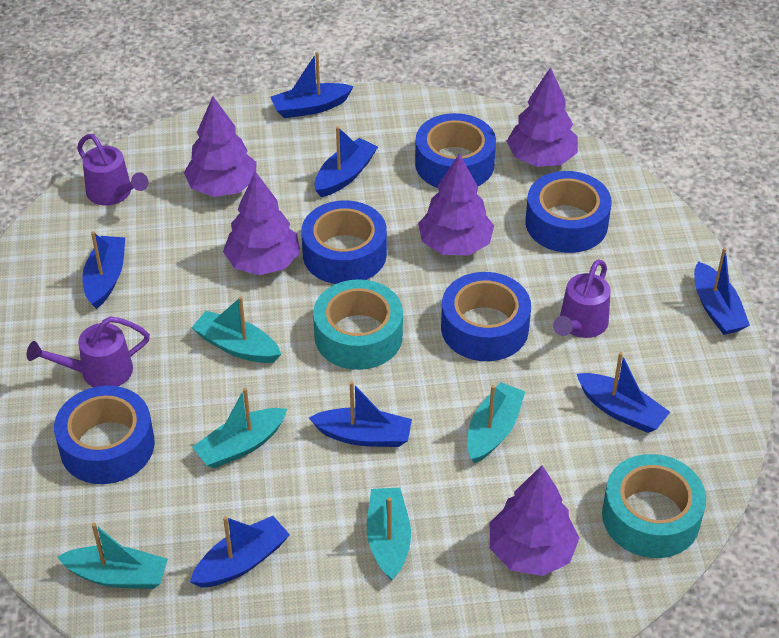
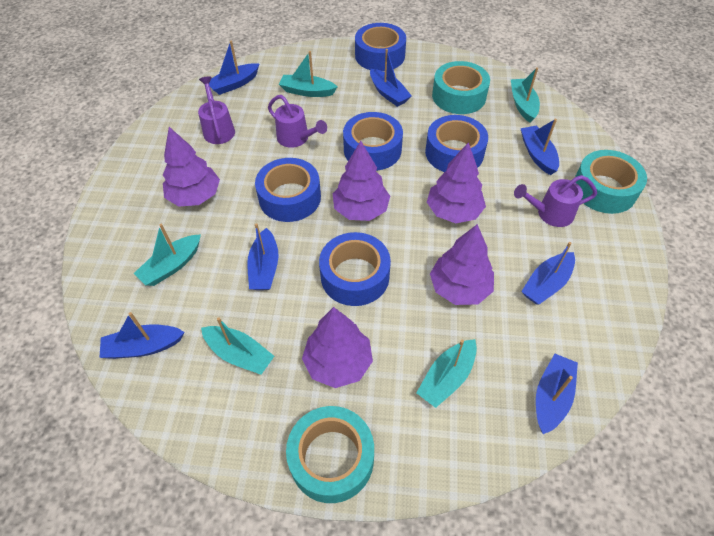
turquoise tape: 2 -> 3

